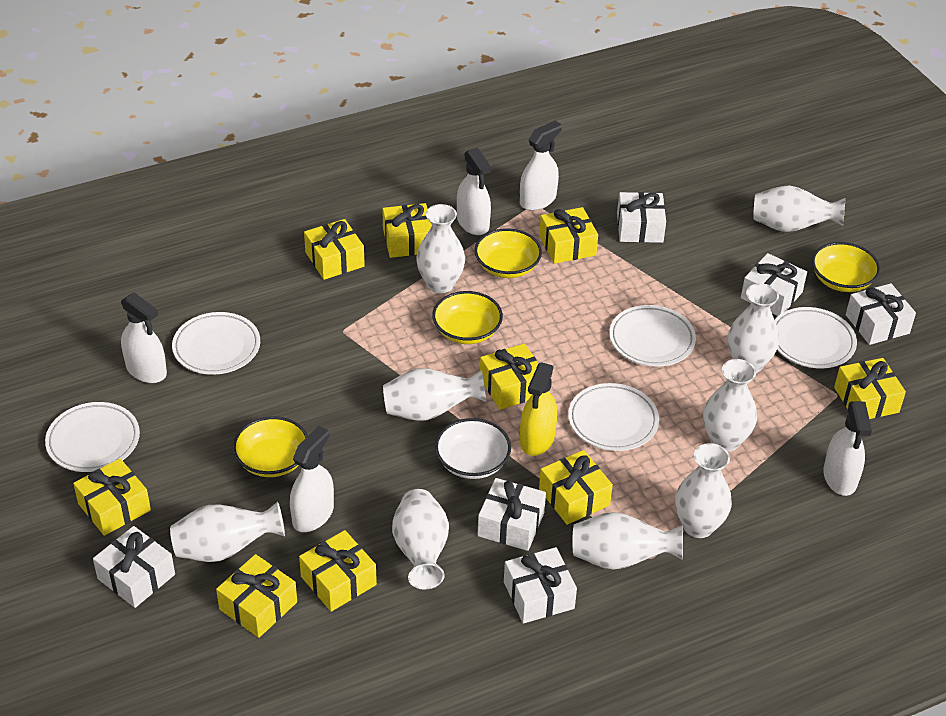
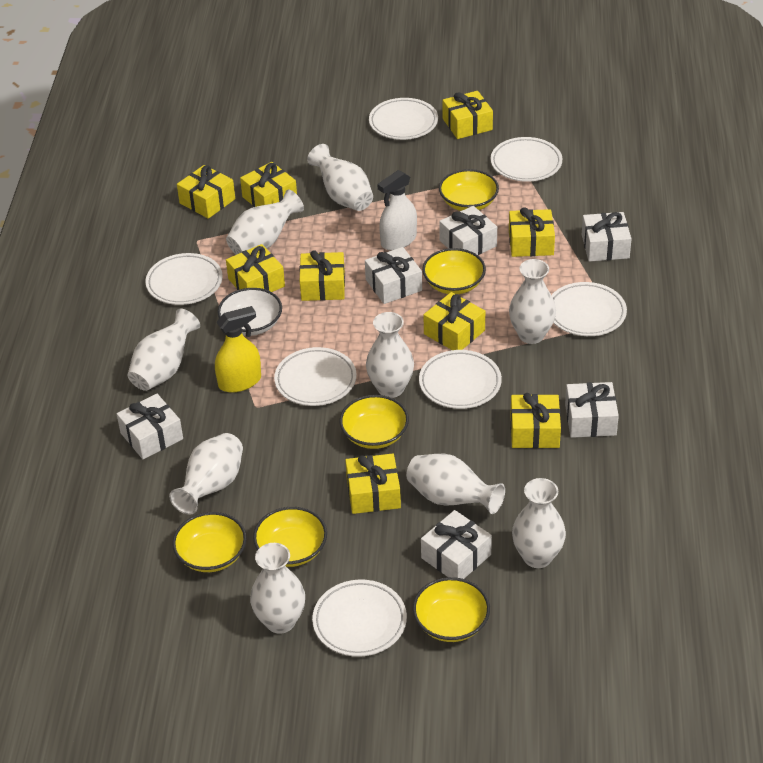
white plate: 5 -> 7
white spray bottle: 5 -> 1
yellow bowl: 4 -> 6

